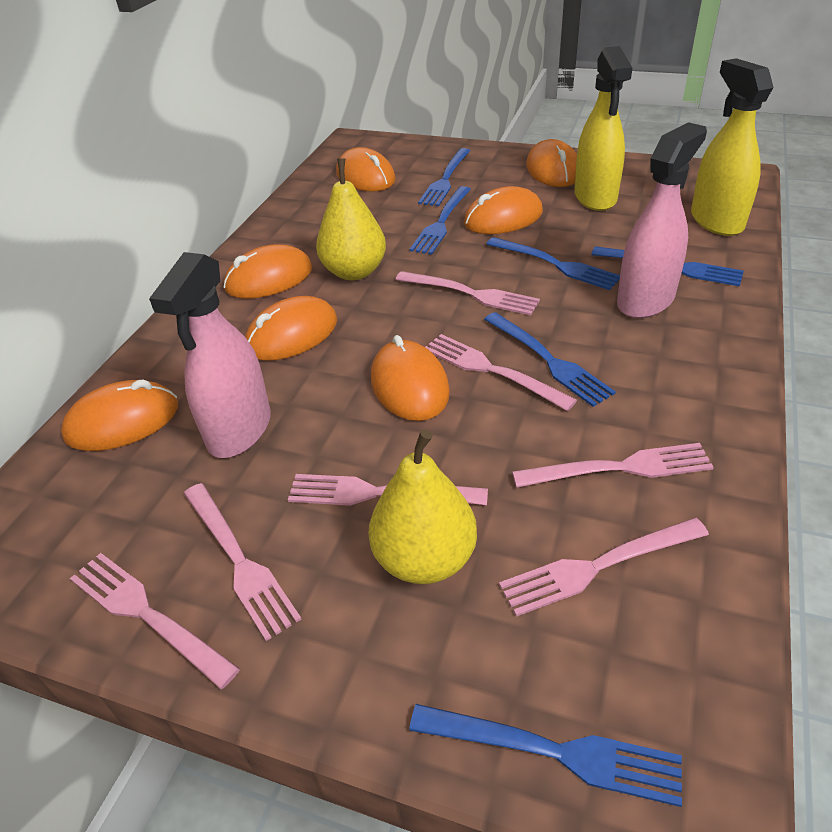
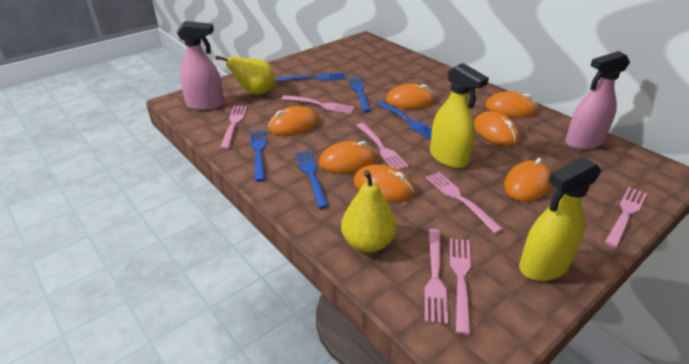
blue fork: 6 -> 5

